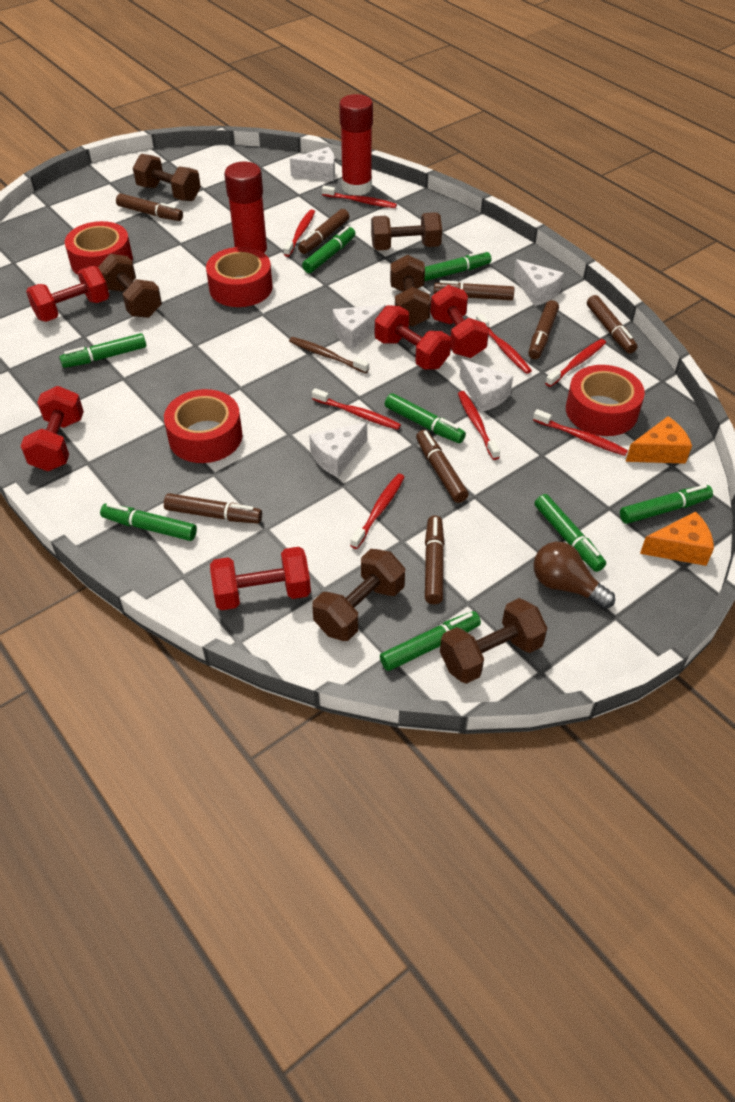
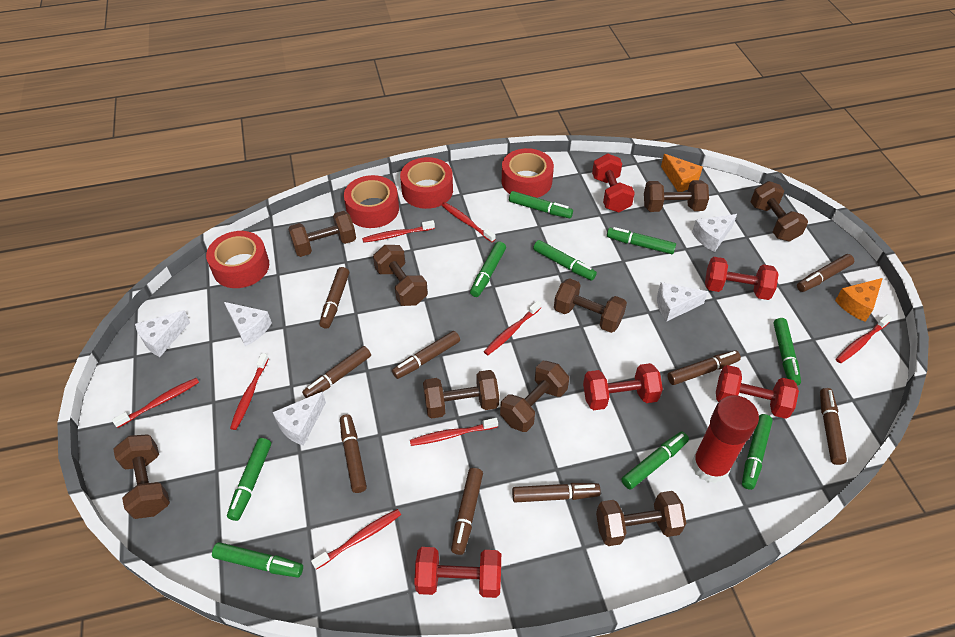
brown dumbbell: 6 -> 9
brown light bulb: 1 -> 0
brown marker: 8 -> 9
brown toothbrush: 1 -> 0
green marker: 8 -> 9
red glue stick: 2 -> 1

